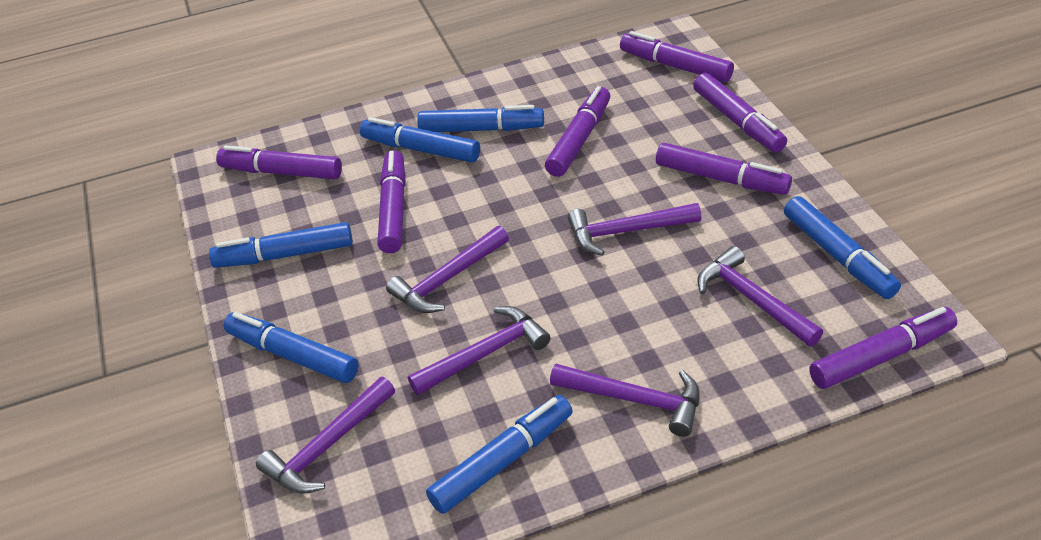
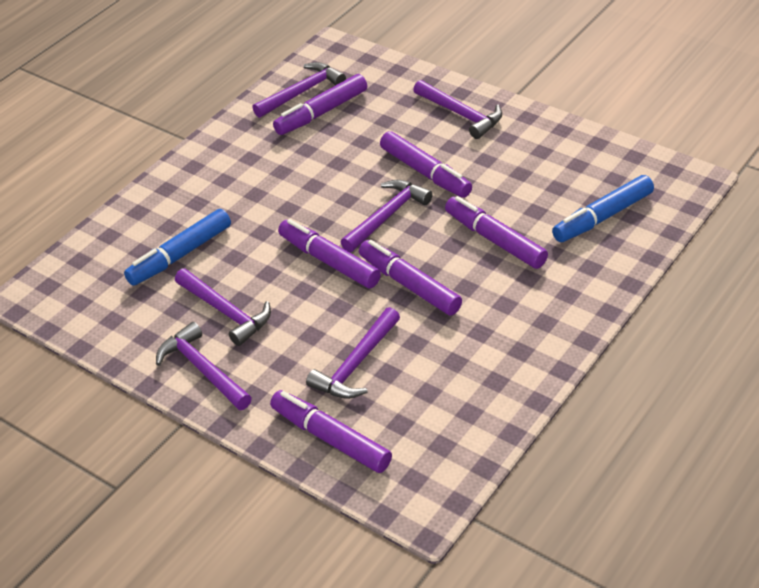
blue marker: 6 -> 2
purple marker: 7 -> 6

